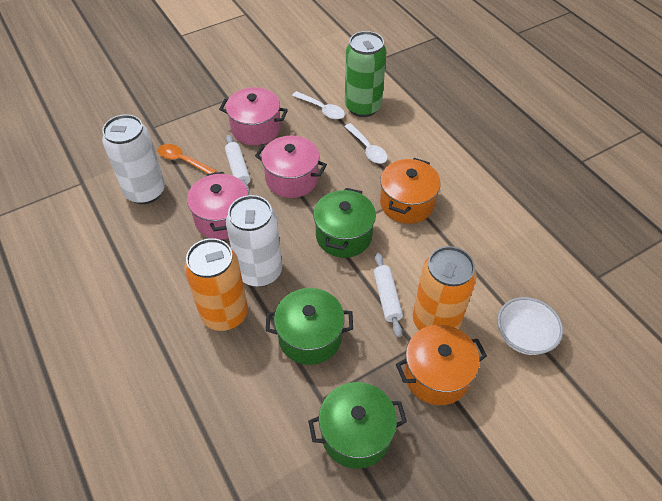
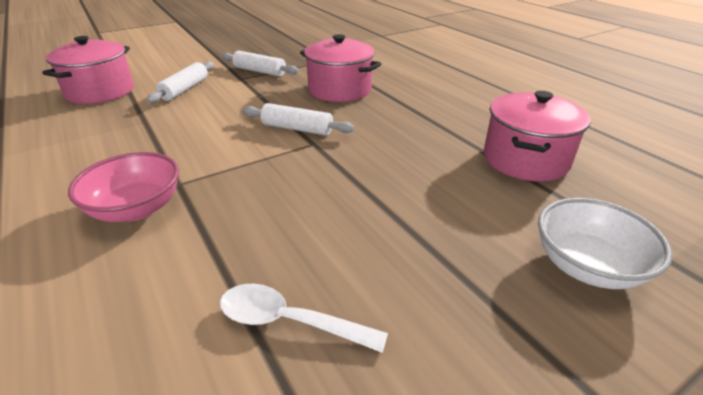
green can: 1 -> 0
green pot: 3 -> 0
orange can: 2 -> 0
orange pot: 2 -> 0
orange spoon: 1 -> 0
pink bowl: 0 -> 1
white can: 2 -> 0
white rolling pin: 2 -> 3
white spoon: 2 -> 1

